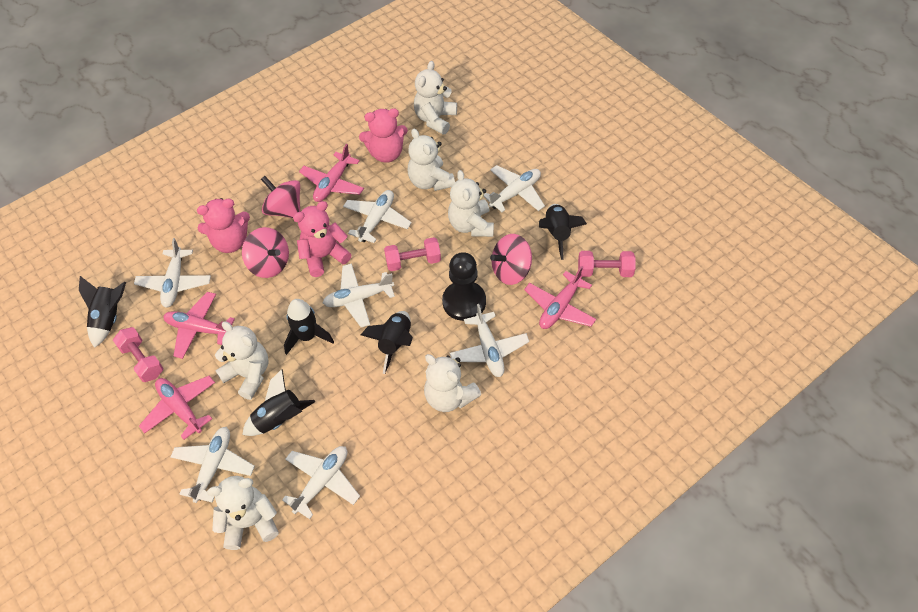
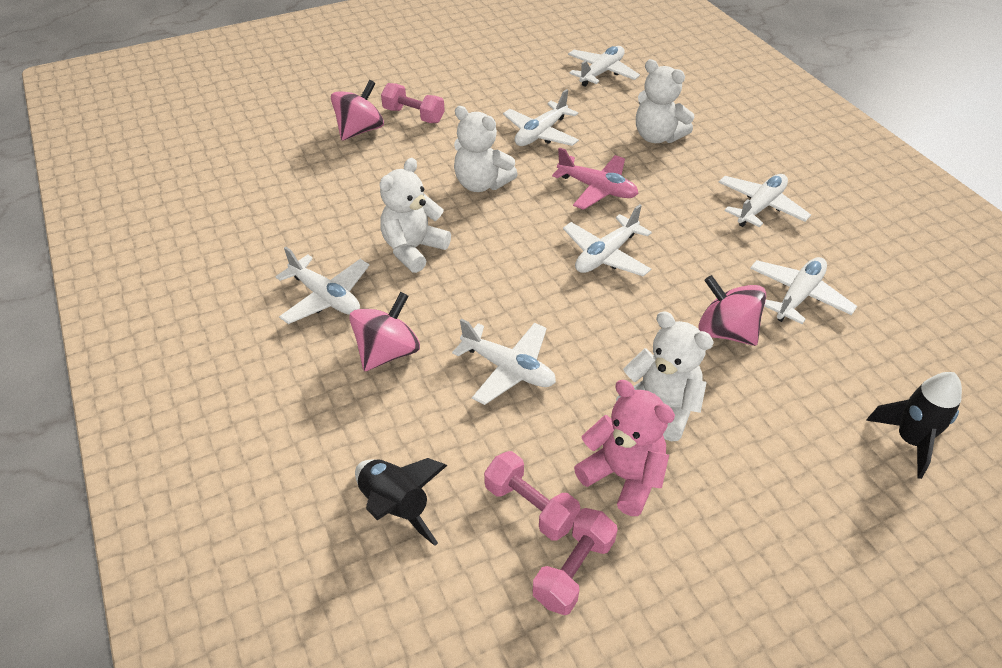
black pawn: 1 -> 0
black rocket: 5 -> 2
pink plane: 4 -> 1
pink teddy bear: 3 -> 1
white teddy bear: 6 -> 4

